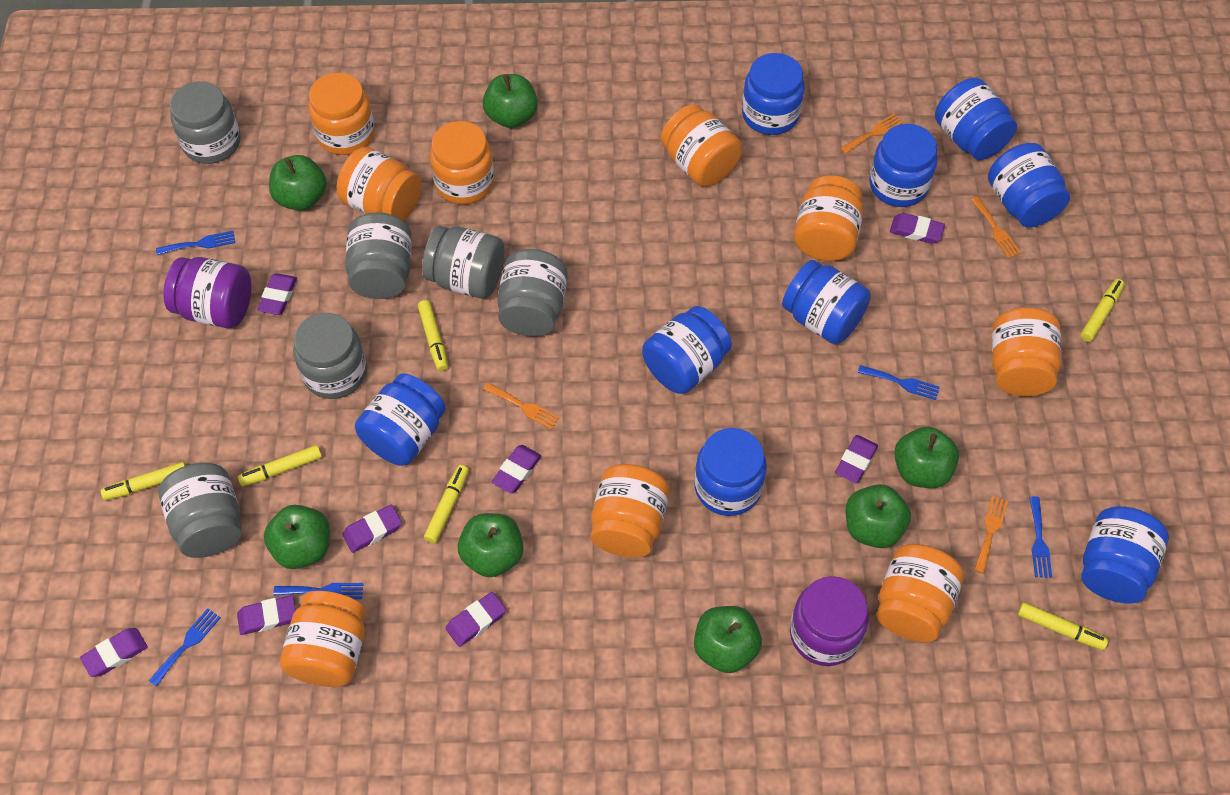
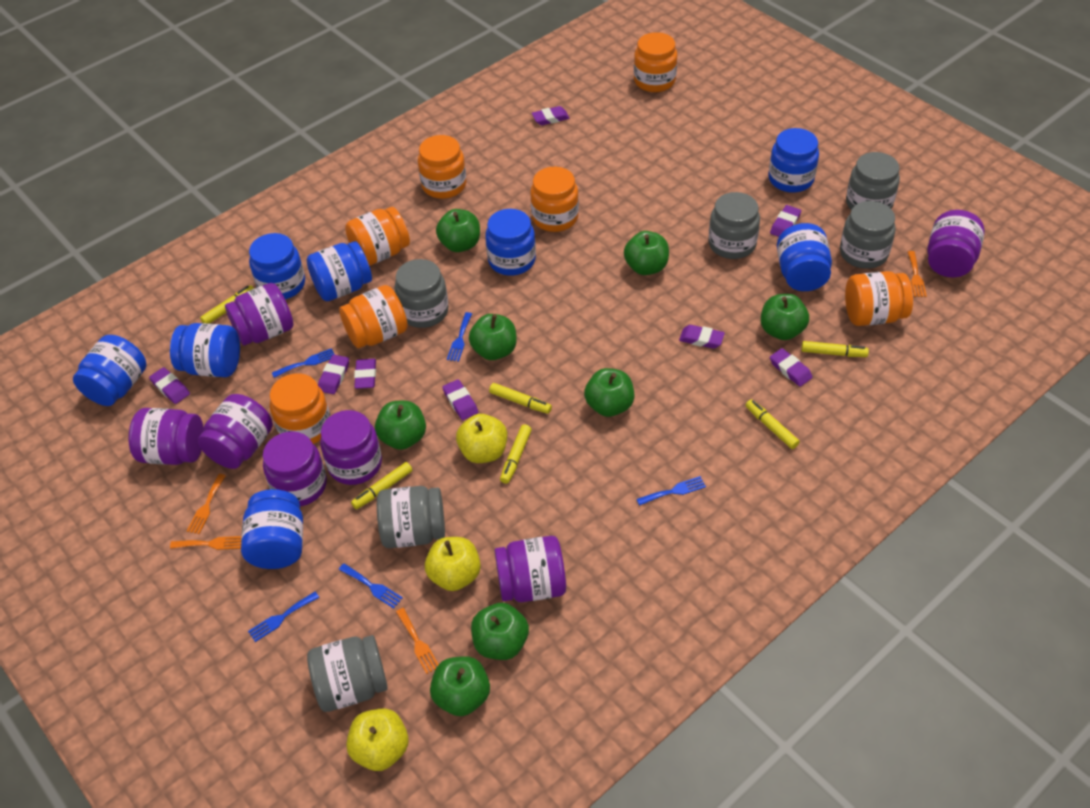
blue jar: 9 -> 8
green apple: 7 -> 8
orange jar: 9 -> 7
purple jar: 2 -> 7
yellow apple: 0 -> 3

